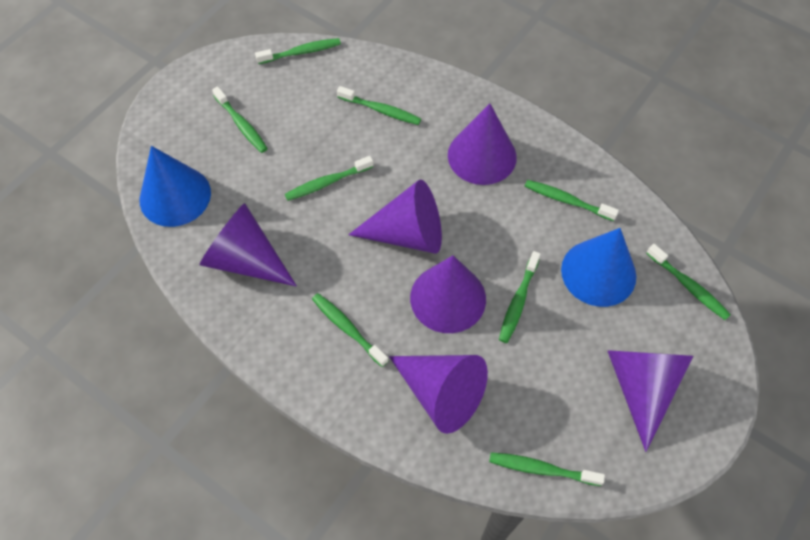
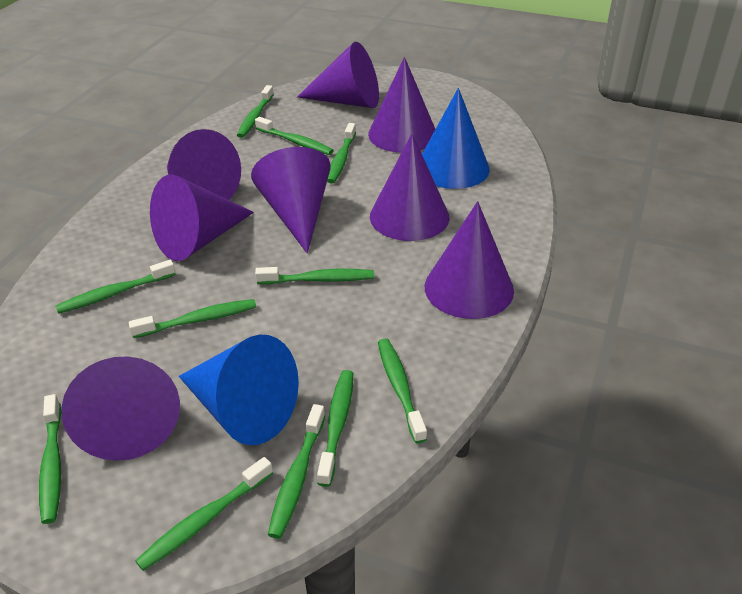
green toothbrush: 9 -> 11
purple cone: 6 -> 8

